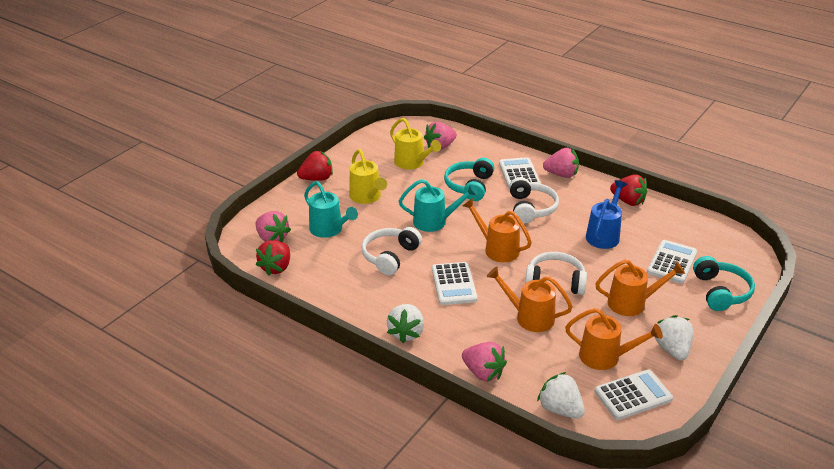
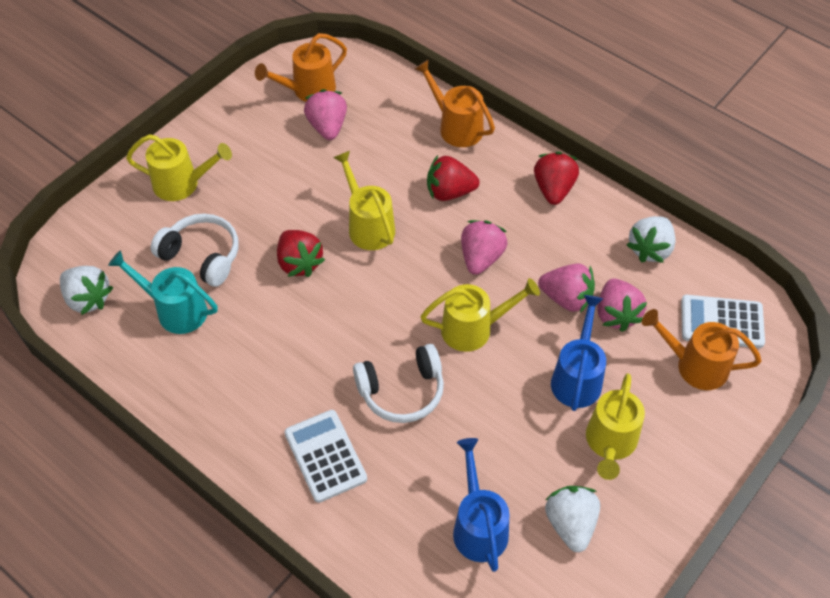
blue watering can: 1 -> 2
orange watering can: 4 -> 3
turquoise headphones: 2 -> 0
turquoise watering can: 2 -> 1
white calculator: 4 -> 2
white headphones: 3 -> 2
yellow watering can: 2 -> 4

